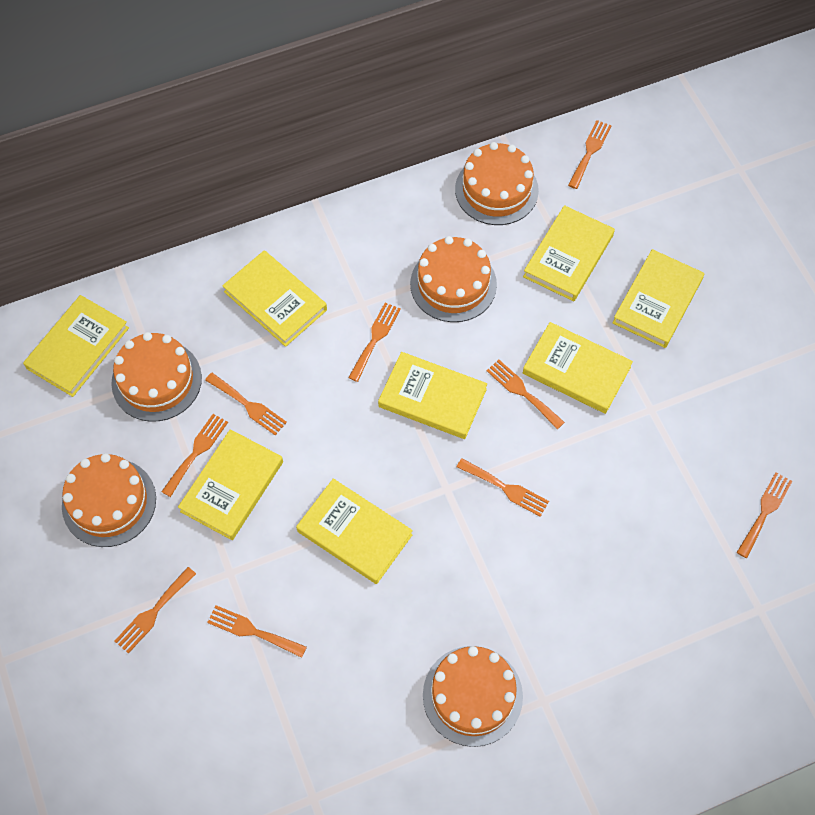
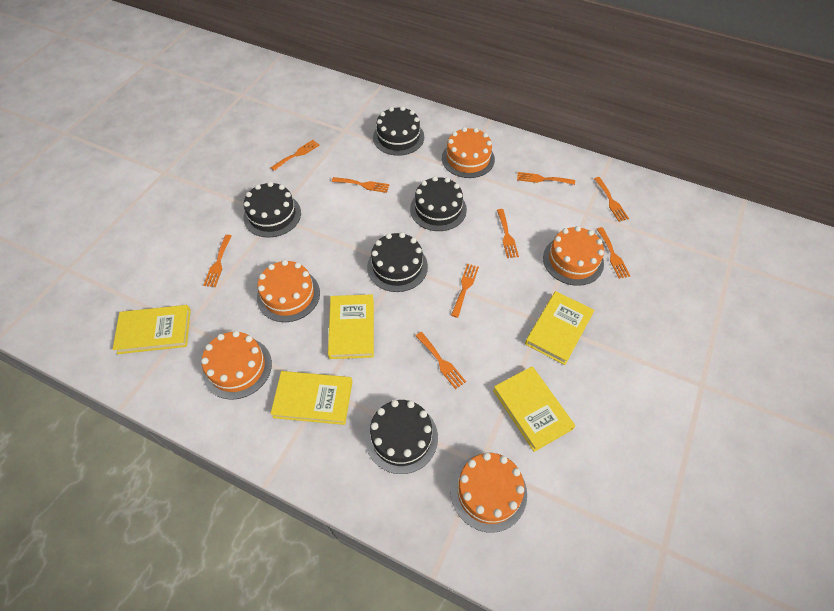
black cake: 0 -> 5
yellow book: 8 -> 5

